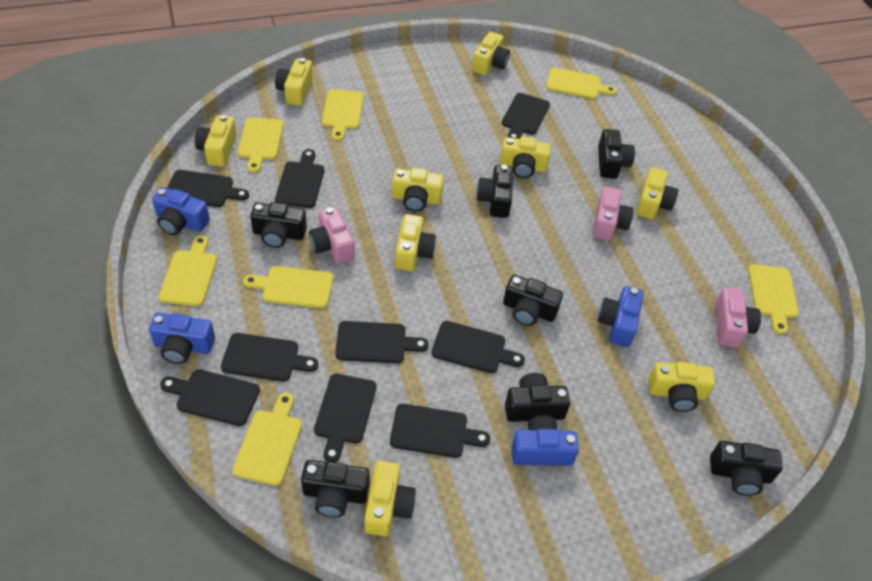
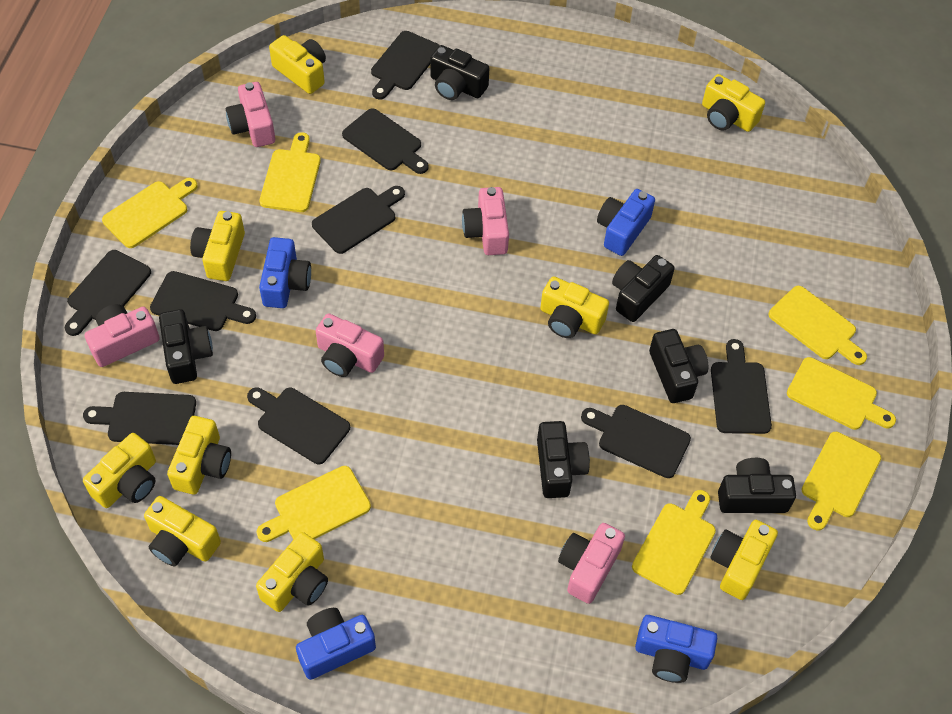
black camera: 7 -> 6
pink camera: 3 -> 5

